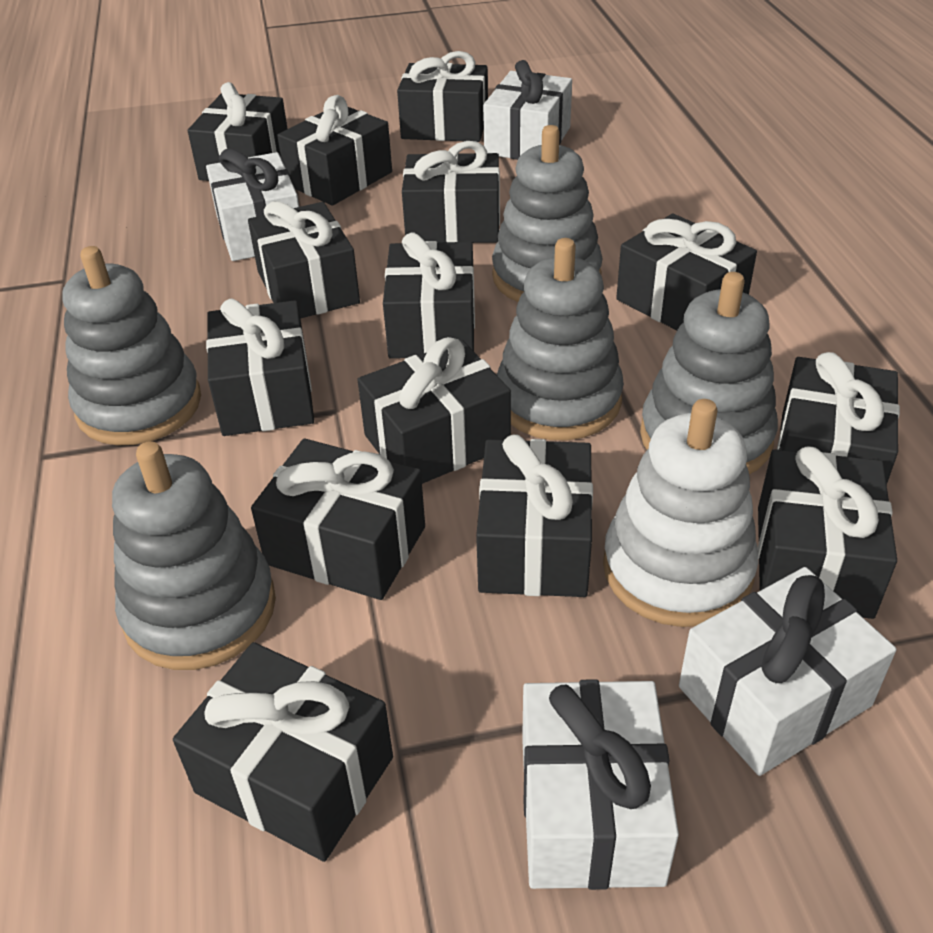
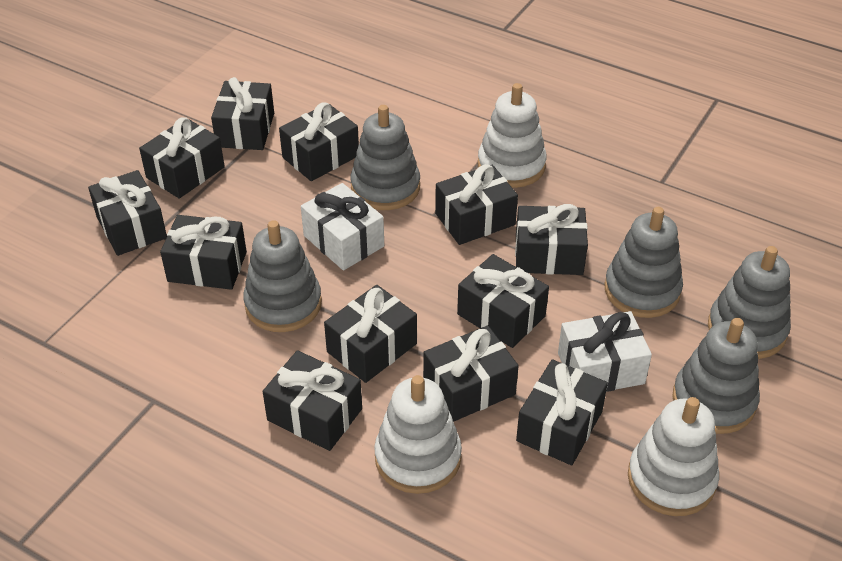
black gift: 14 -> 12
white gift: 4 -> 2
white stacking toy: 1 -> 3

